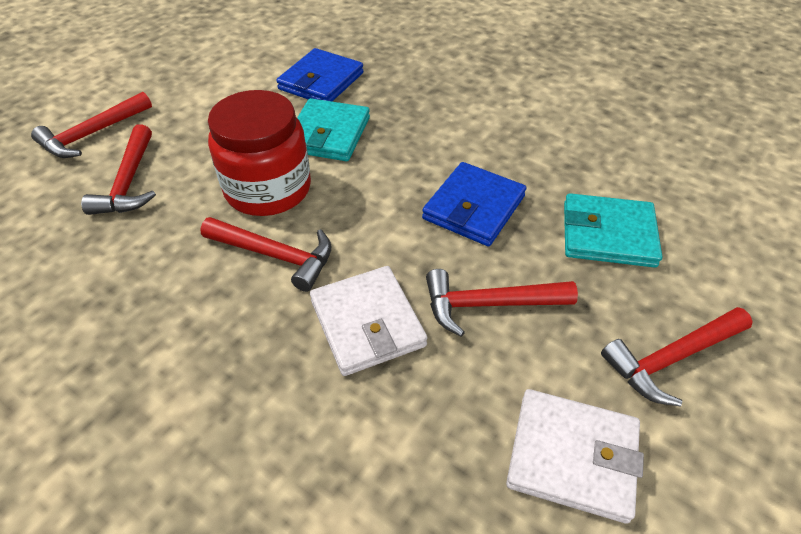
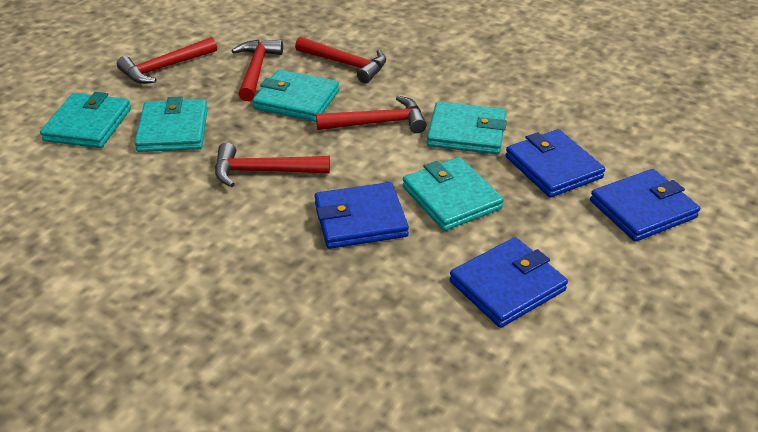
blue wallet: 2 -> 4
red jar: 1 -> 0
turquoise wallet: 2 -> 5
white wallet: 2 -> 0

